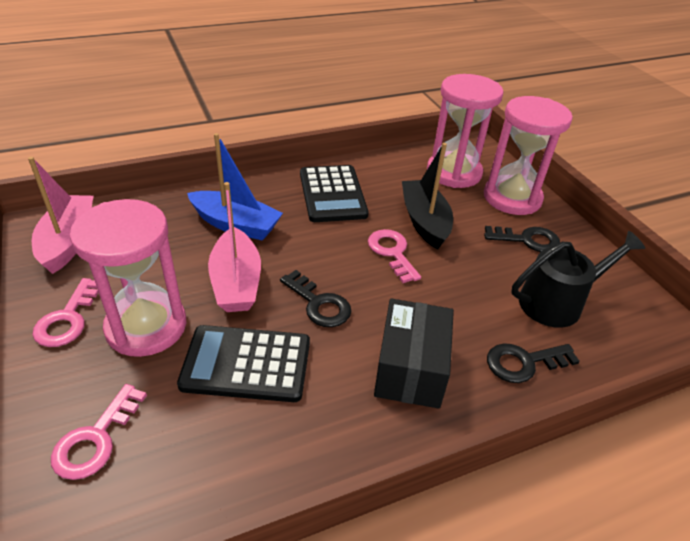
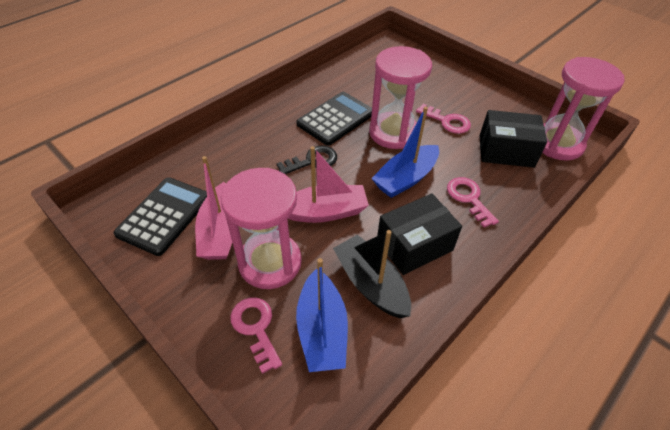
black box: 1 -> 2
black key: 3 -> 1
black watering can: 1 -> 0
blue boat: 1 -> 2

